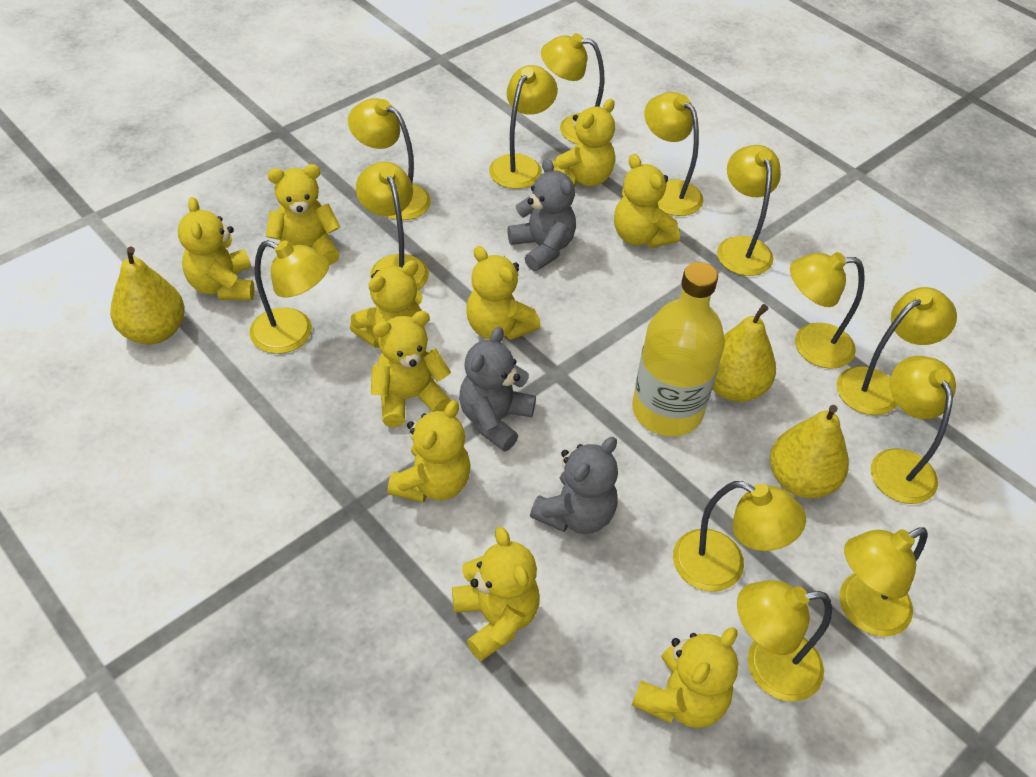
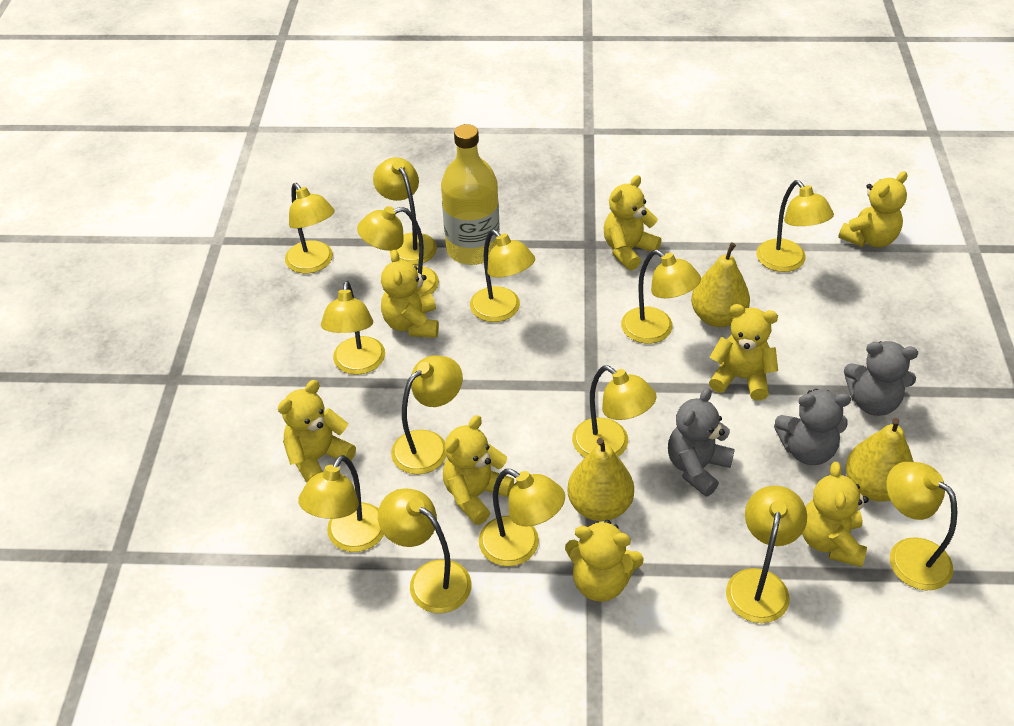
yellow lamp: 13 -> 14
yellow teddy bear: 10 -> 8

